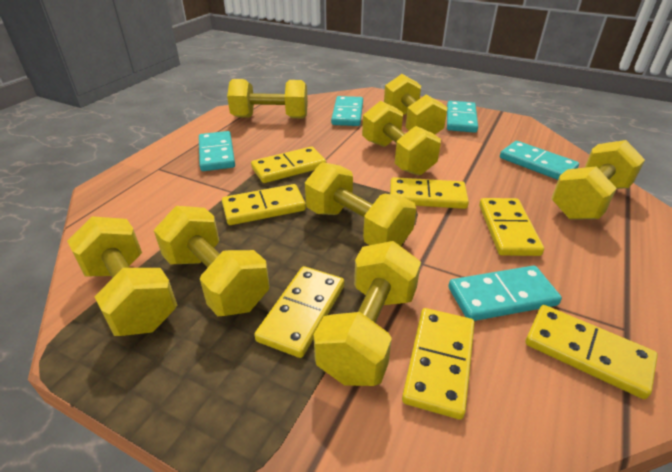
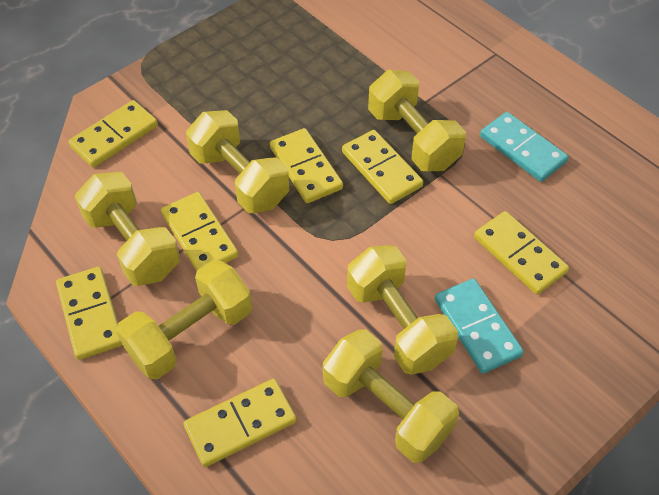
turquoise domino: 5 -> 2
yellow dumbbell: 8 -> 6

